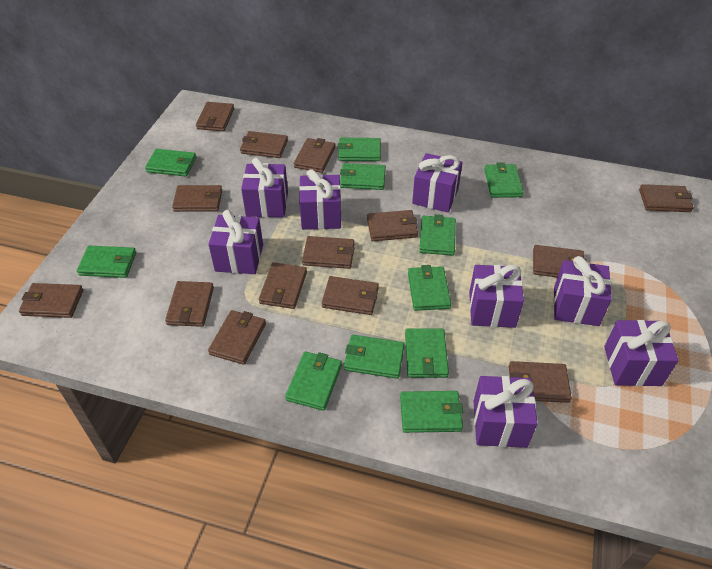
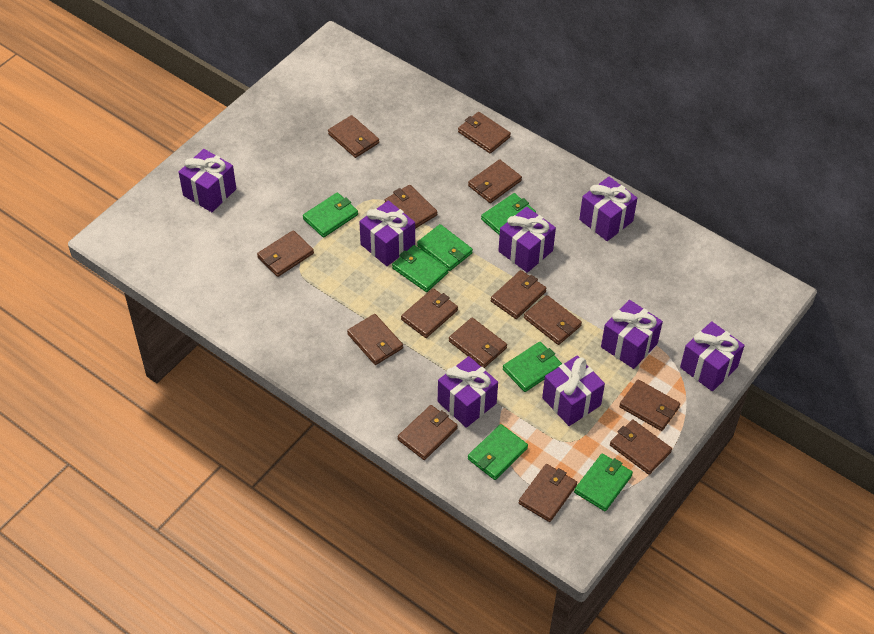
green wallet: 11 -> 7

